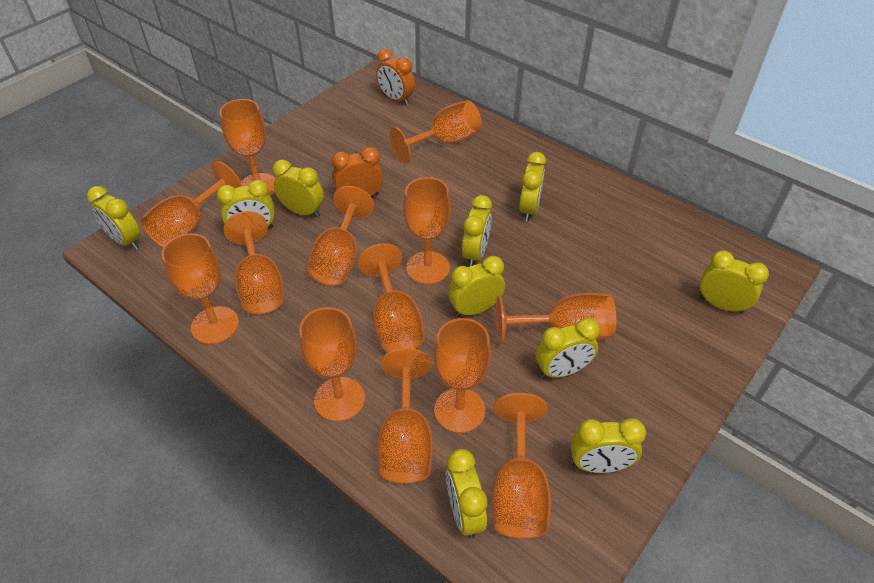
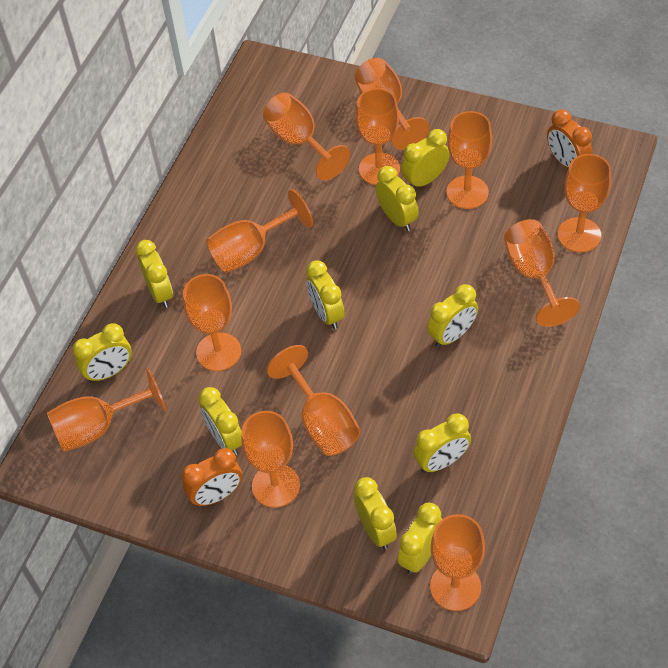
orange goblet: 13 -> 12

